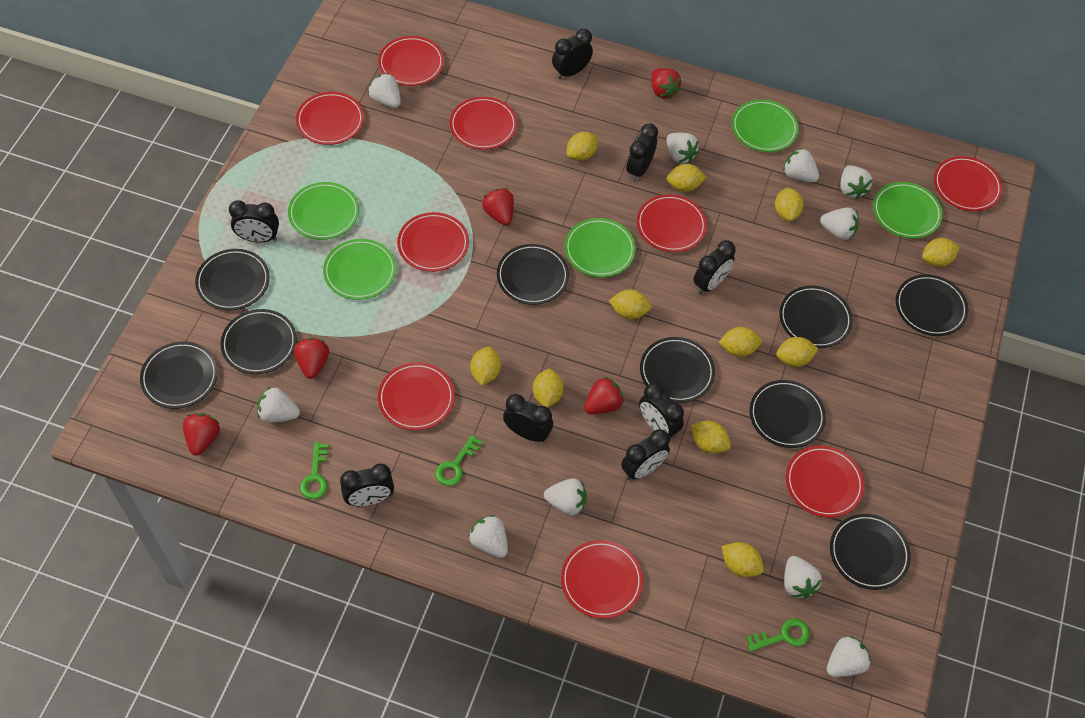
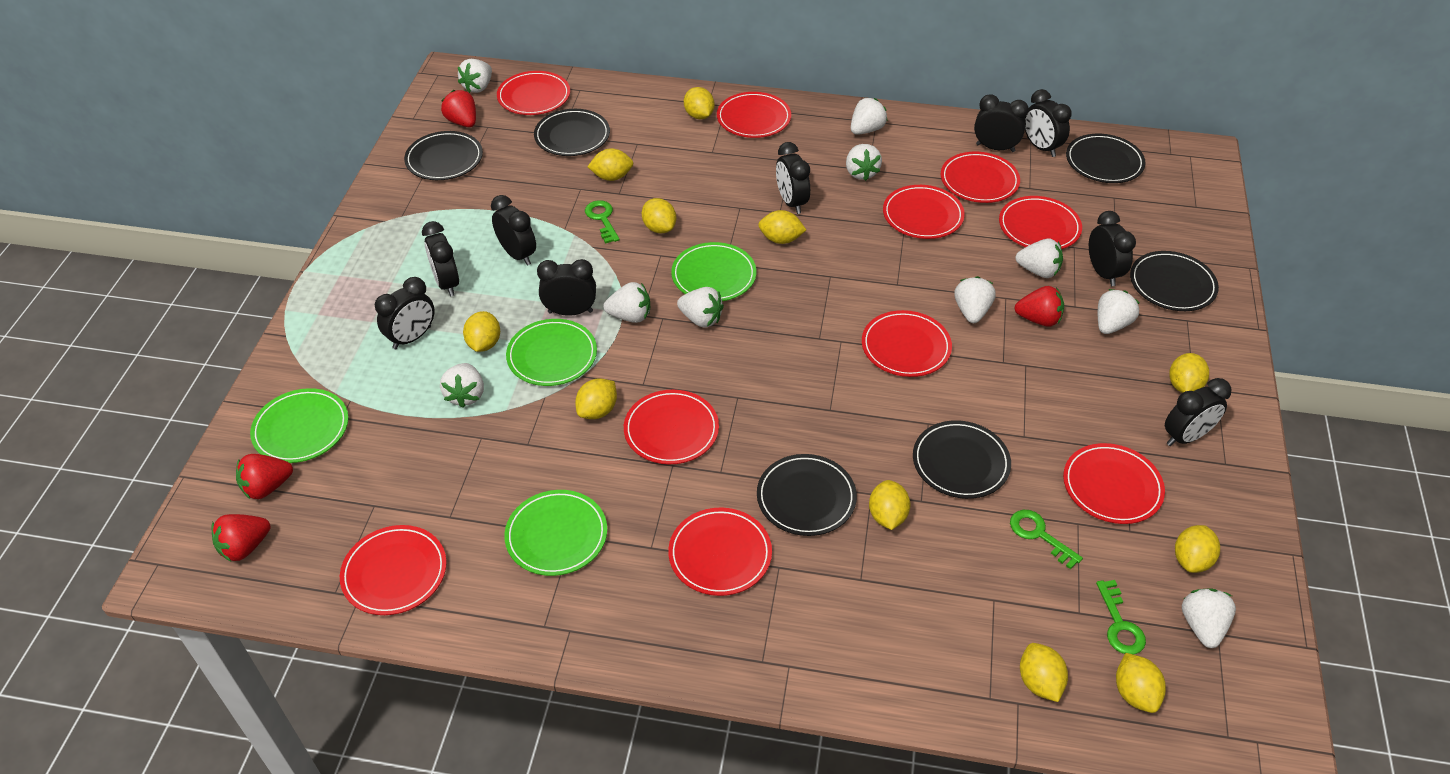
black clock: 8 -> 9
black plate: 9 -> 6
green plate: 5 -> 4
red plate: 9 -> 10
red strawberry: 5 -> 4

